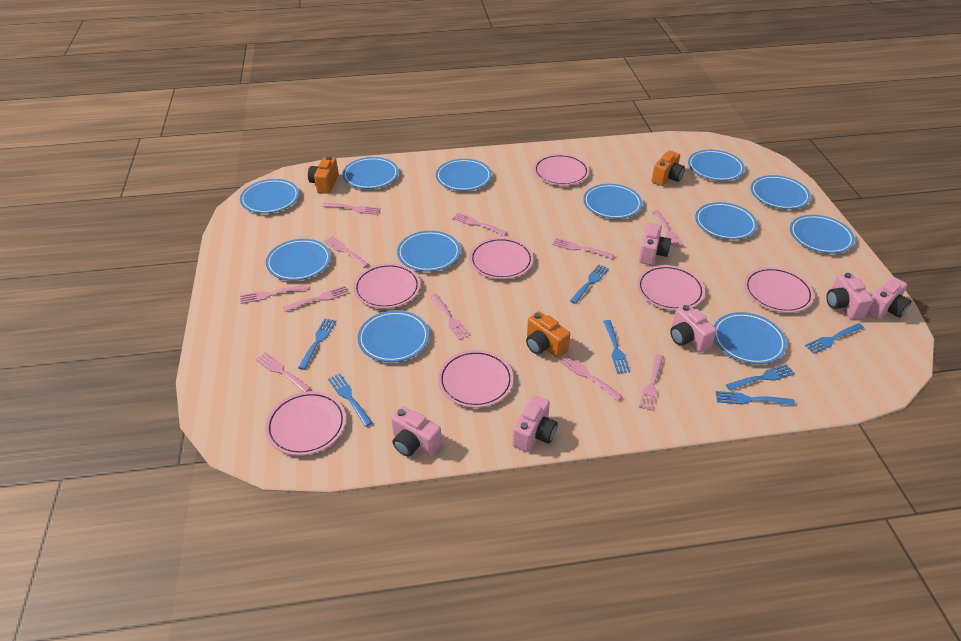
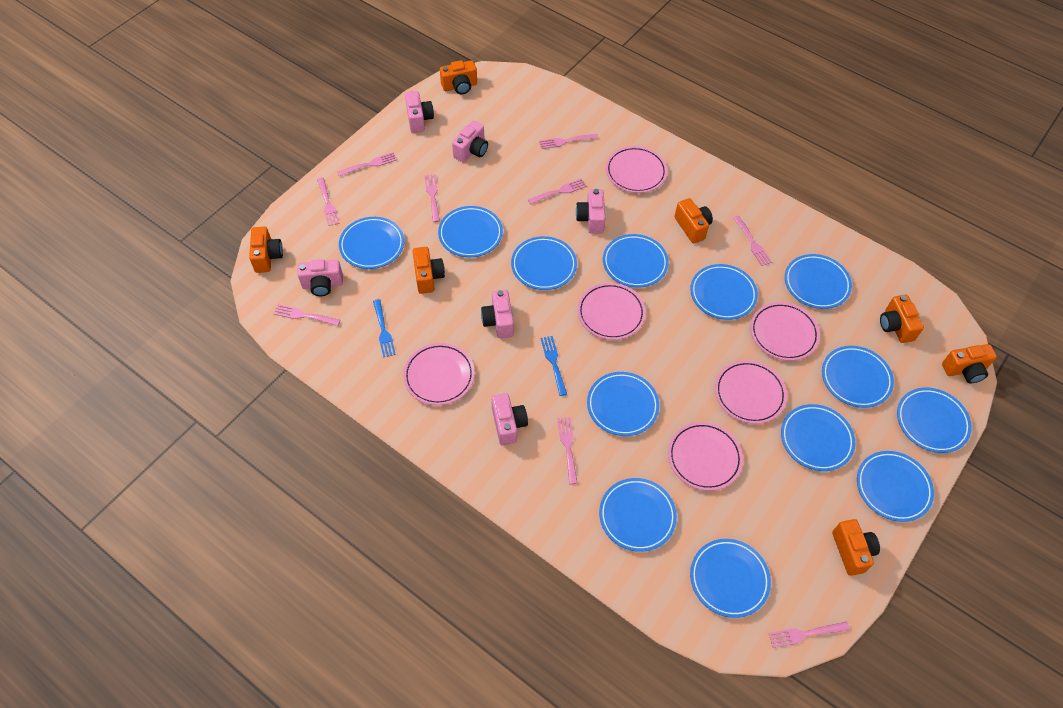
blue fork: 7 -> 2
blue plate: 12 -> 13
orange camera: 3 -> 7
pink fork: 11 -> 9
pink plate: 7 -> 6

